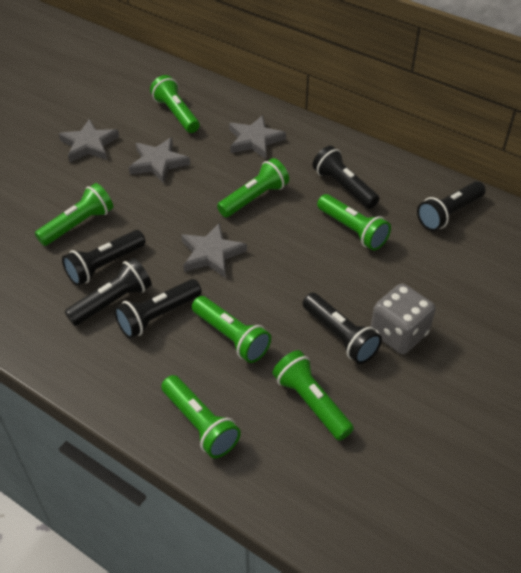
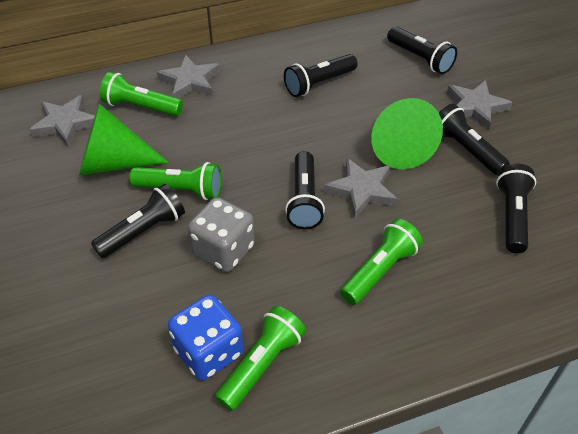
blue dice: 0 -> 1
green cone: 0 -> 2
green flashlight: 7 -> 4

